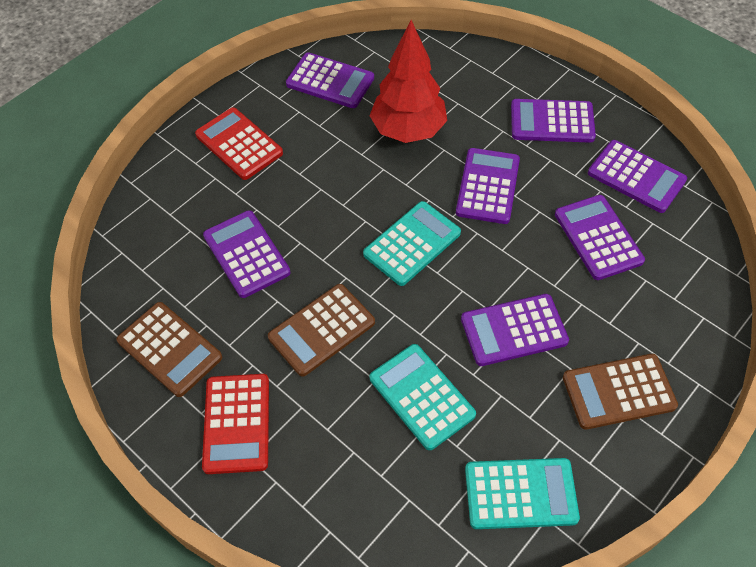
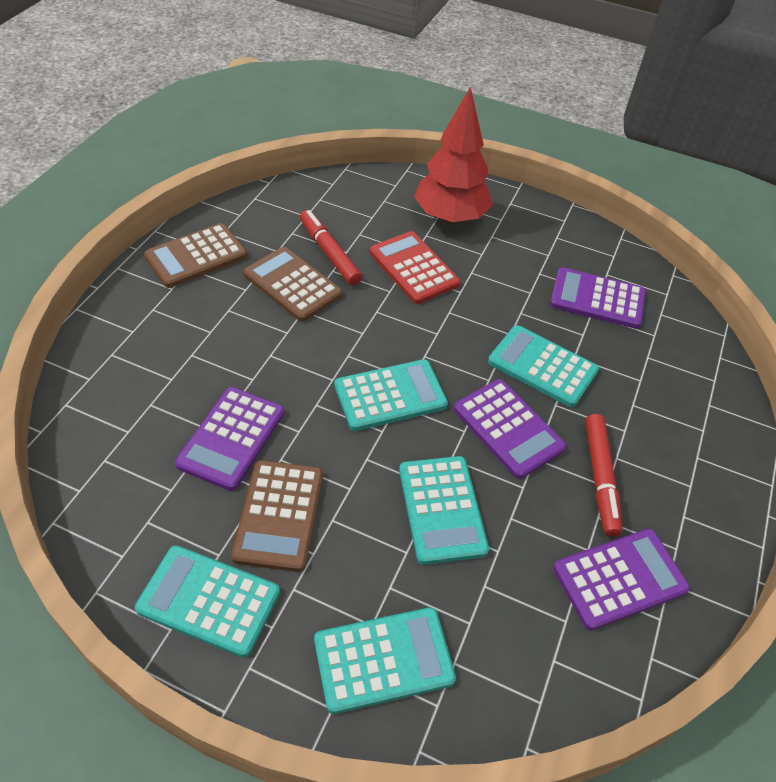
purple calculator: 7 -> 4
red calculator: 2 -> 1
red marker: 0 -> 2
turquoise calculator: 3 -> 5

